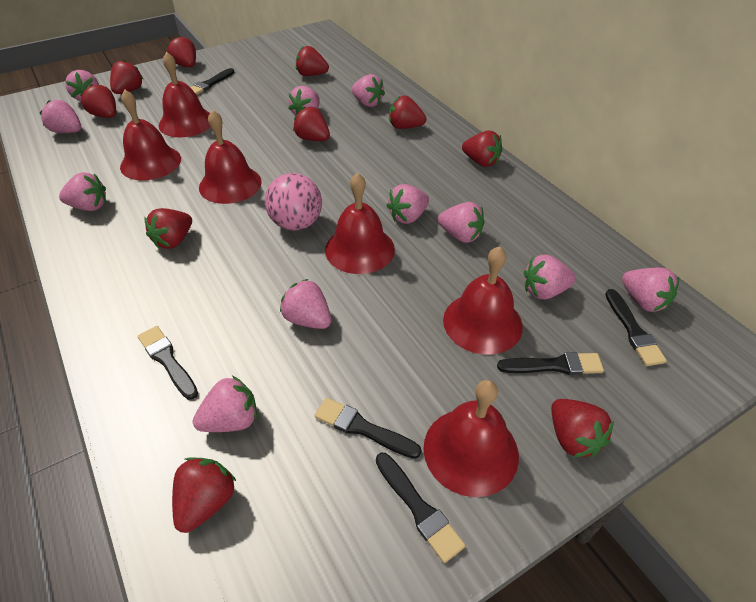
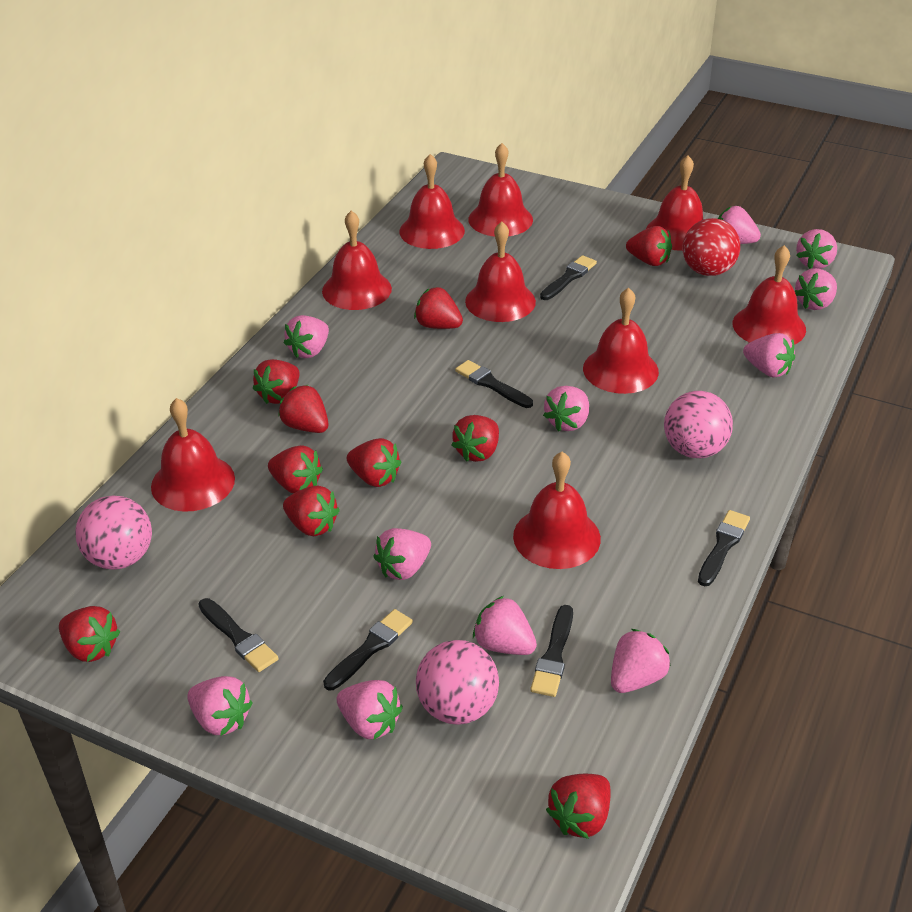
pink ball: 1 -> 3
red ball: 0 -> 1
red bell: 6 -> 9

